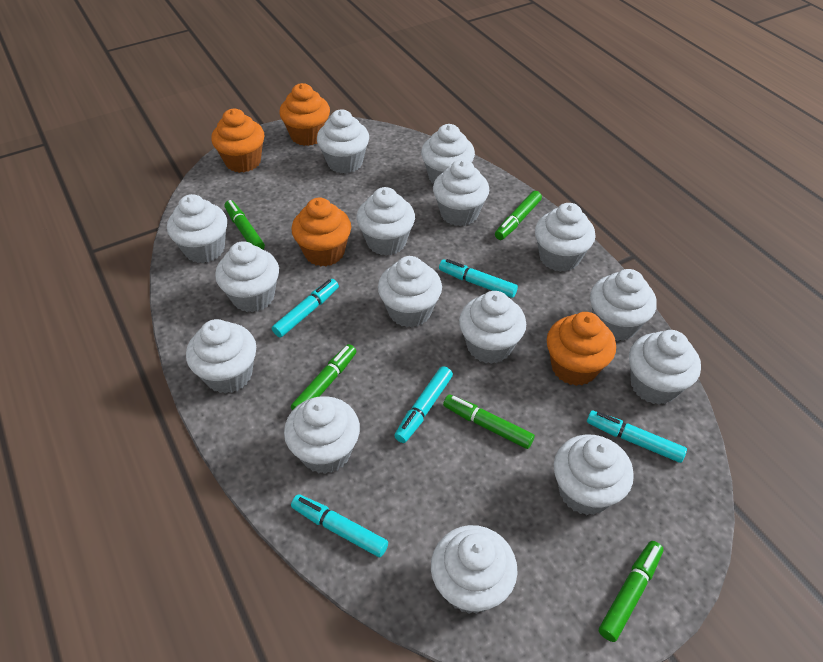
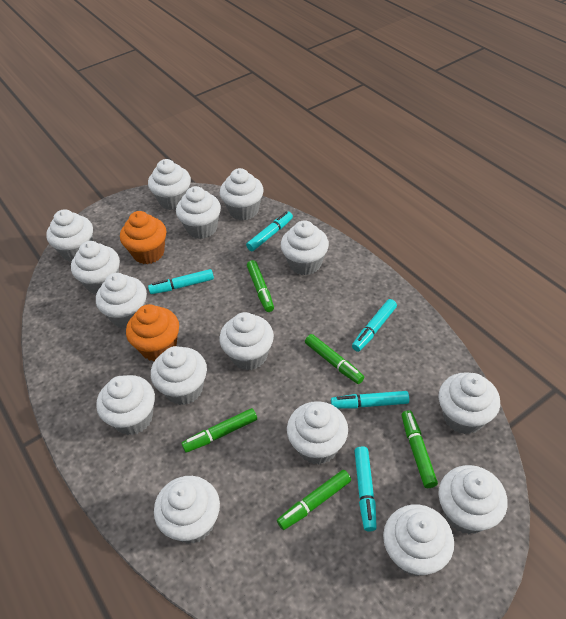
orange cupcake: 4 -> 2

